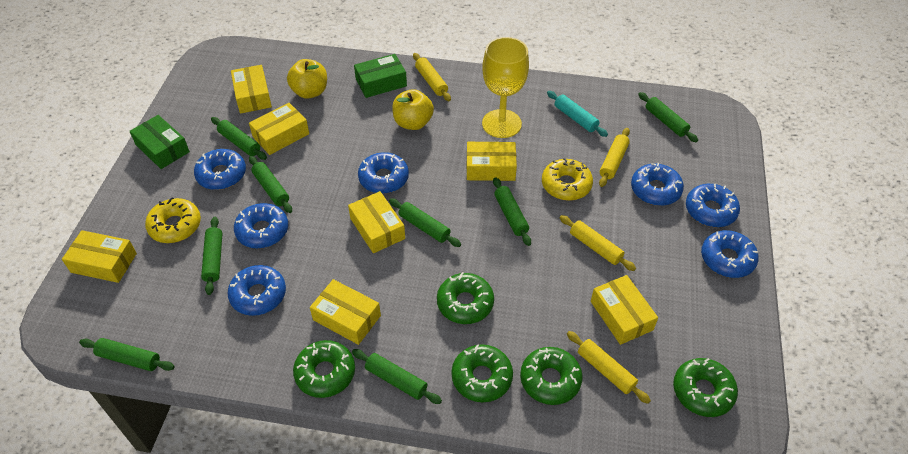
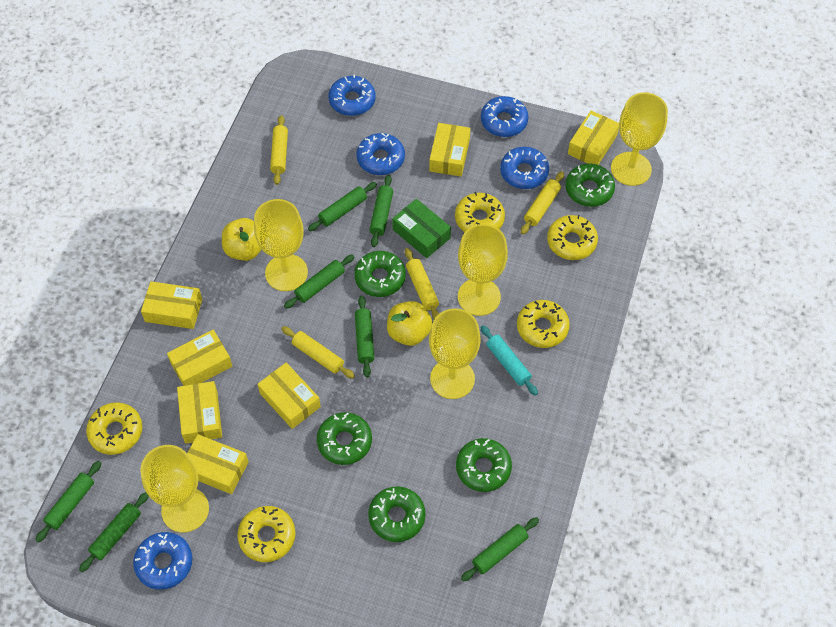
blue donut: 7 -> 5
green box: 2 -> 1
green rolling pin: 8 -> 7
yellow donut: 2 -> 5
yellow goblet: 1 -> 5

